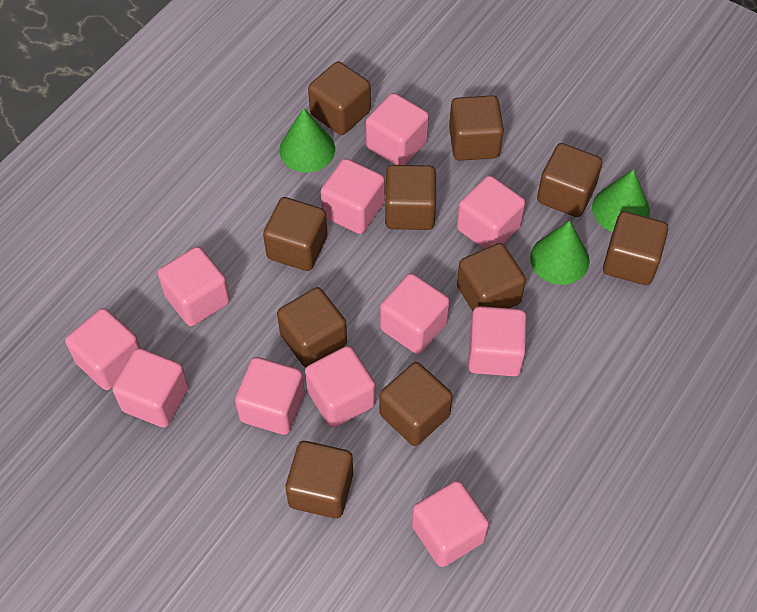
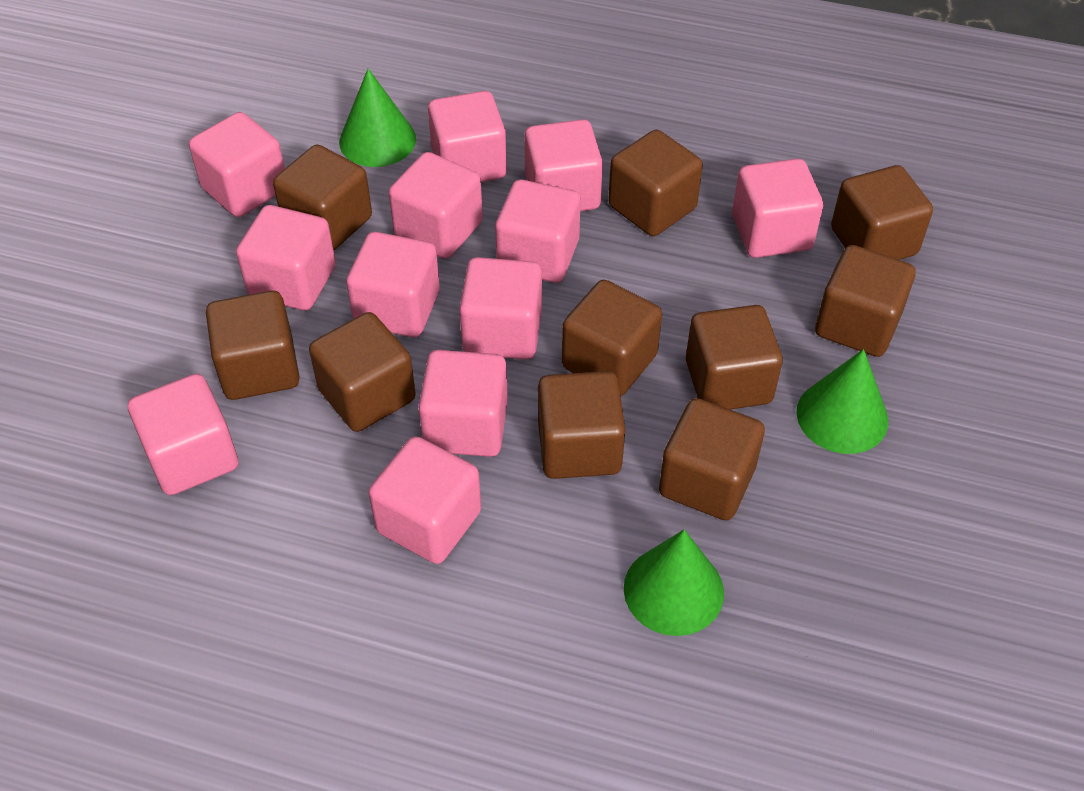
pink cube: 11 -> 12

